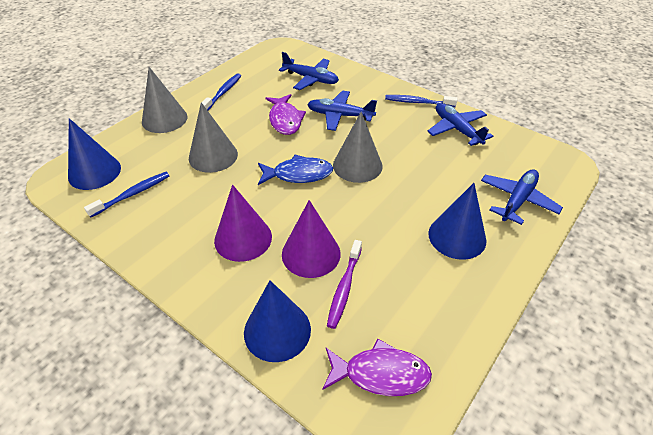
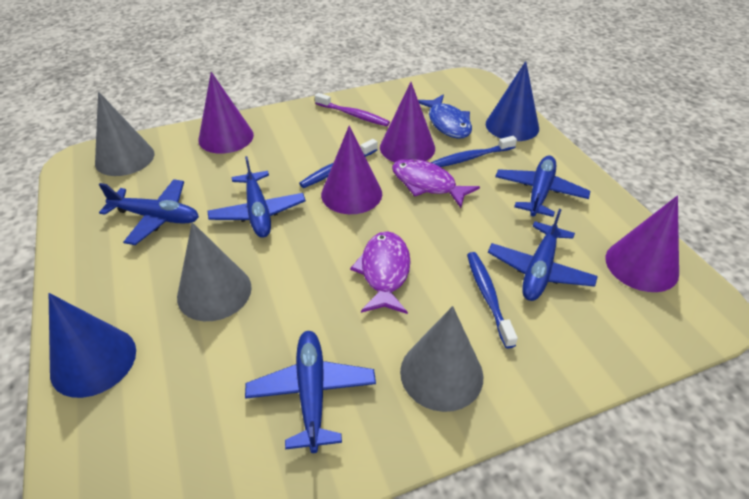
blue cone: 3 -> 2
blue plane: 4 -> 5
purple cone: 2 -> 4

